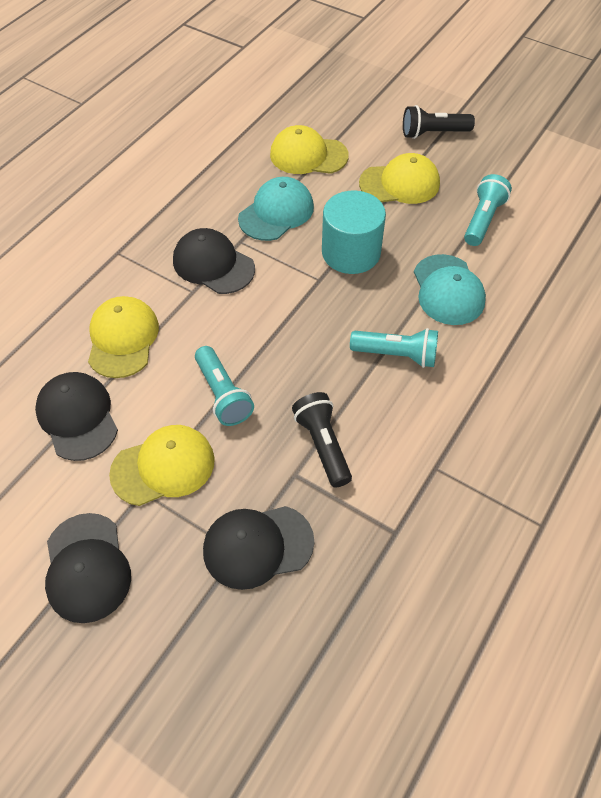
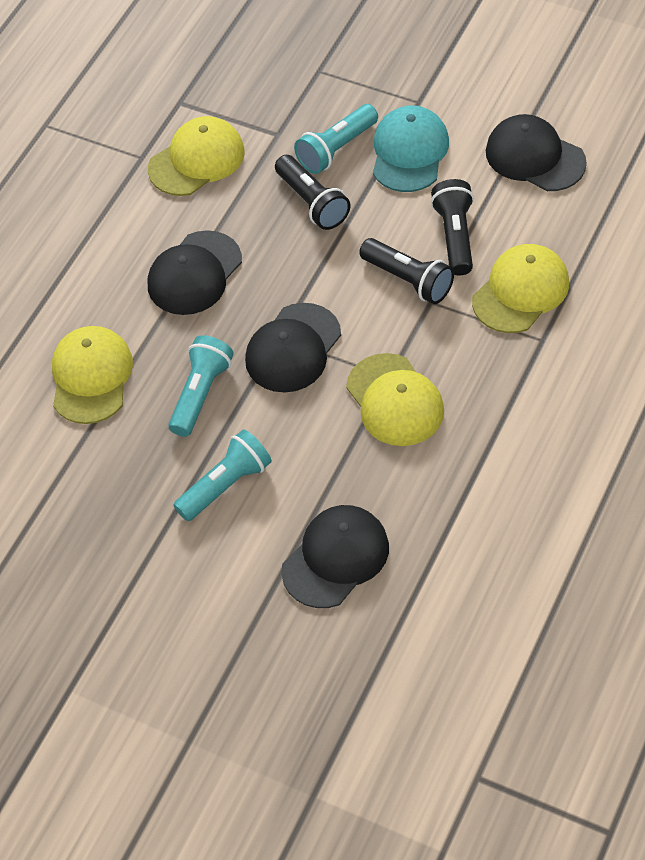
black flashlight: 2 -> 3
turquoise cap: 2 -> 1
turquoise cylinder: 1 -> 0

